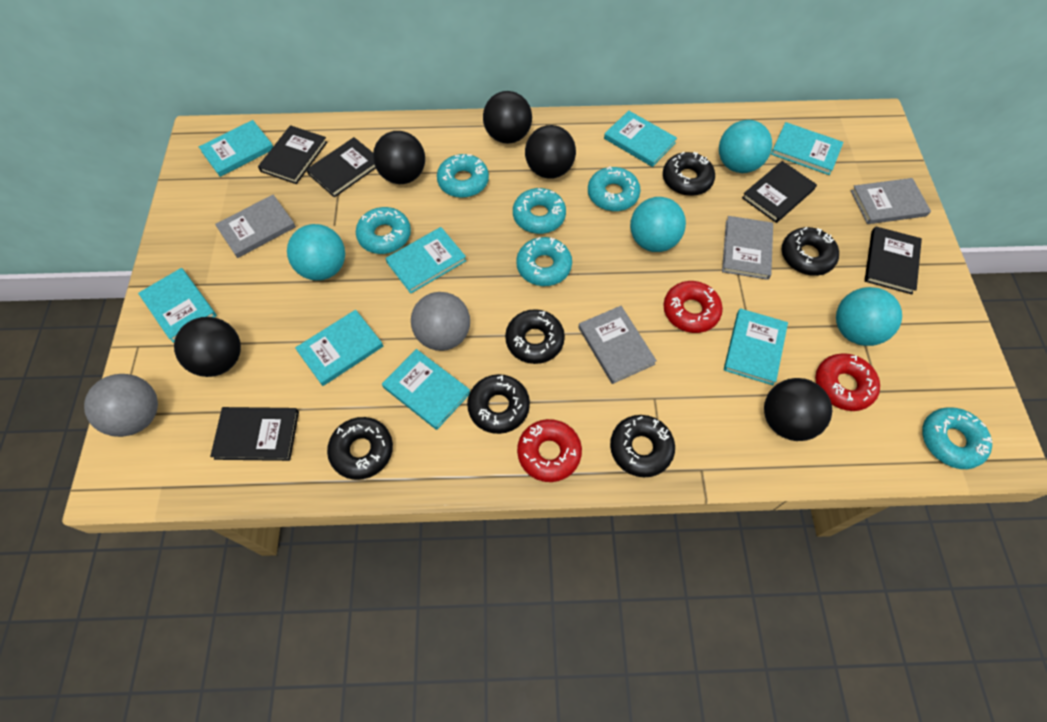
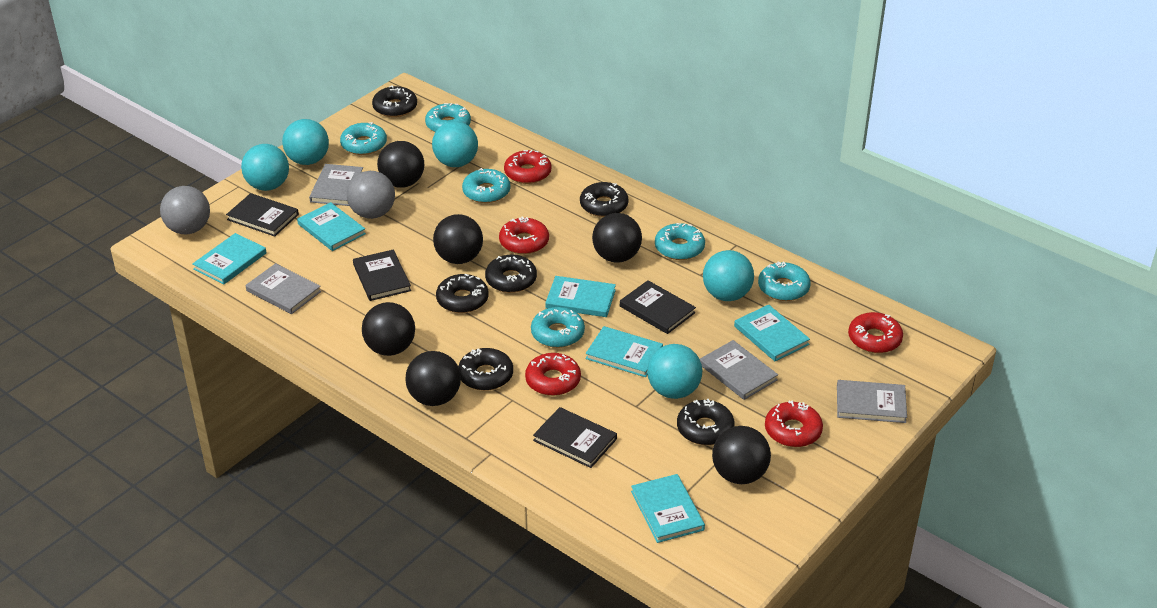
black ball: 5 -> 6
black book: 5 -> 4
red donut: 3 -> 5
turquoise ball: 4 -> 5
turquoise book: 8 -> 6

